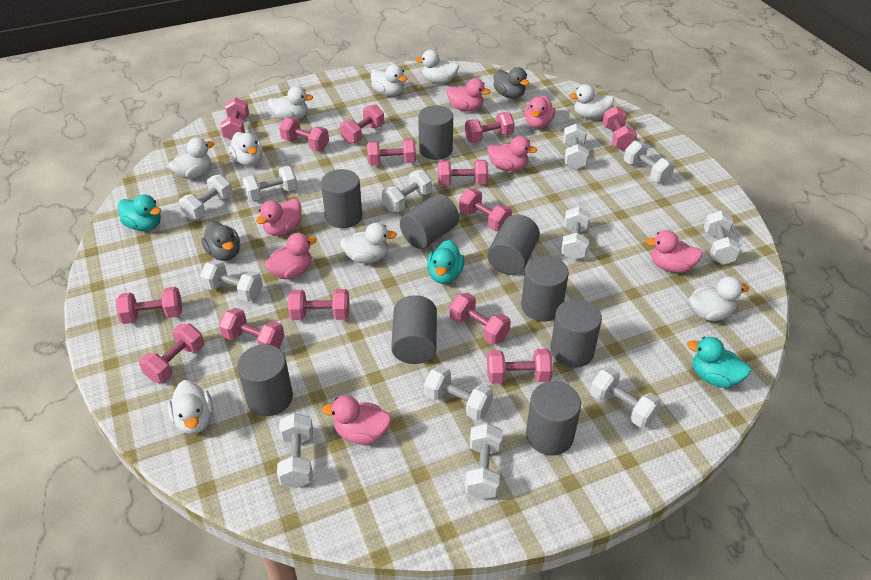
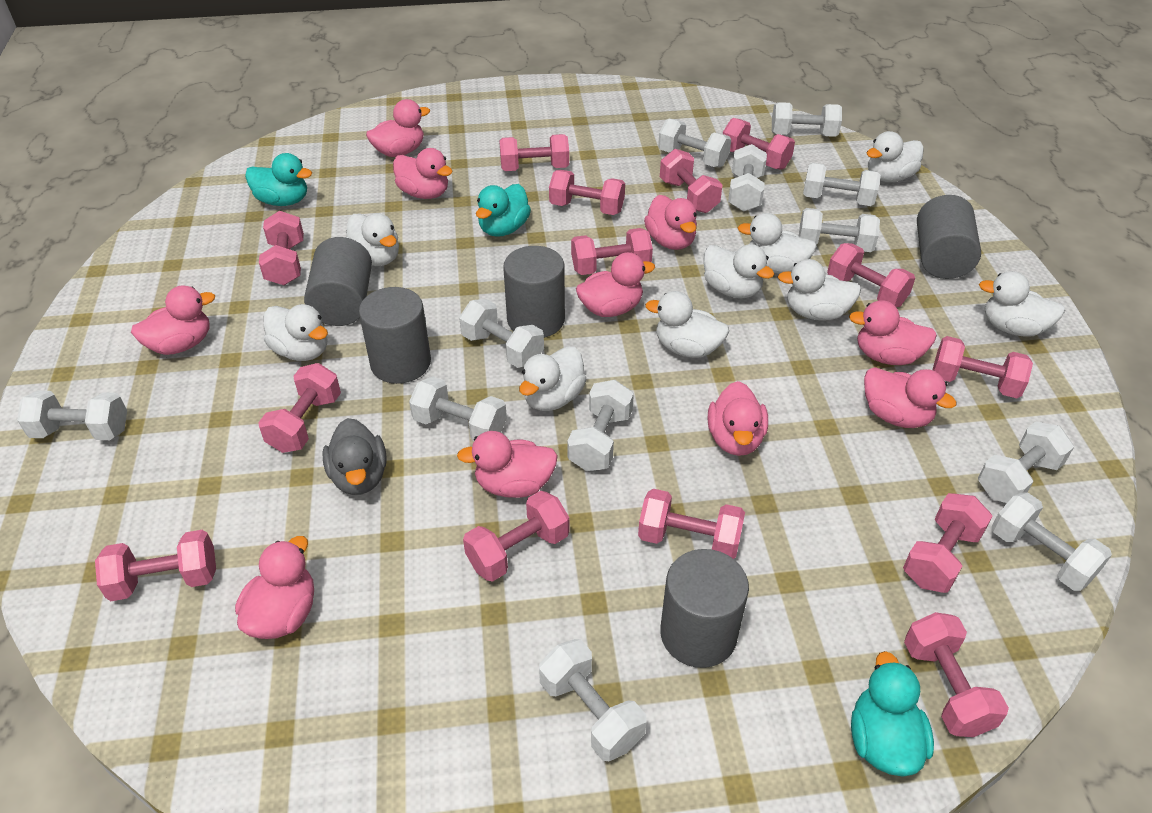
grey cylinder: 9 -> 5
grey duck: 2 -> 1
pink duck: 7 -> 10

